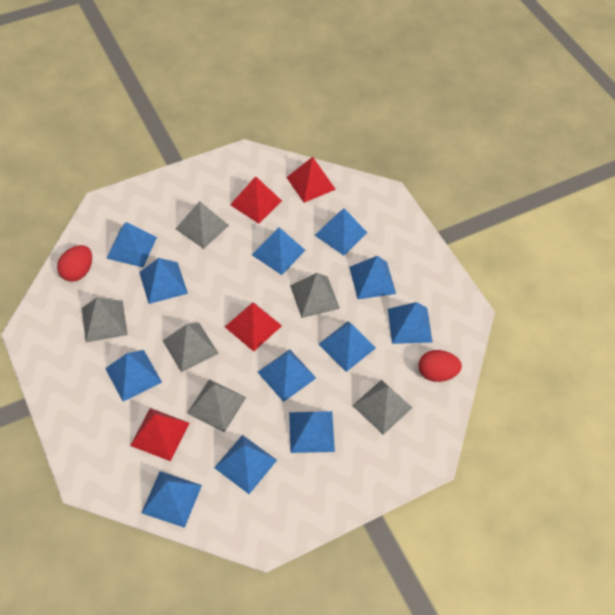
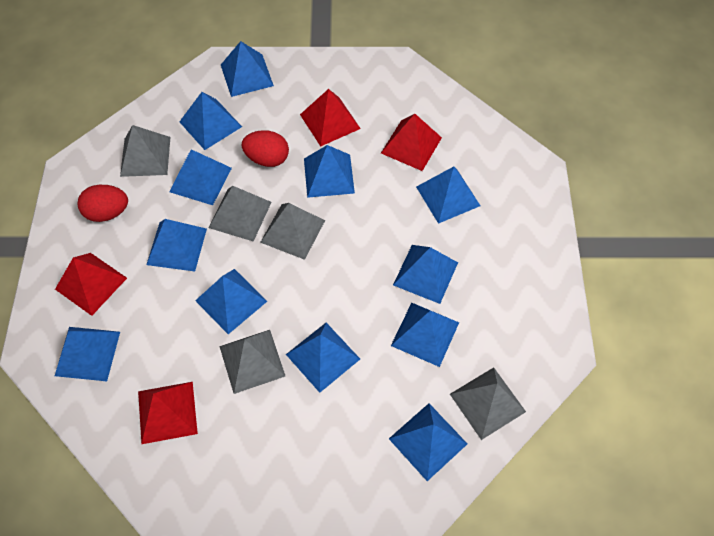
grey pyramid: 6 -> 5

